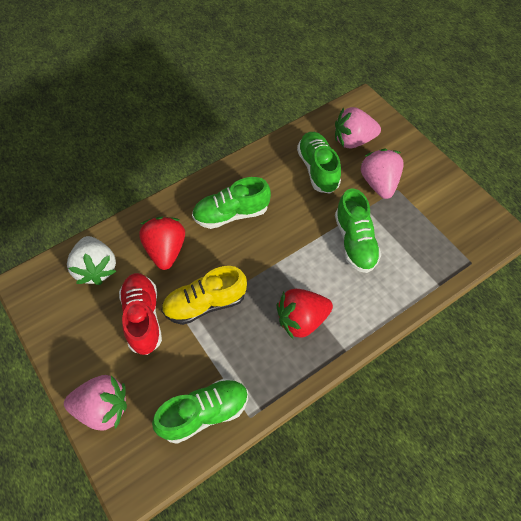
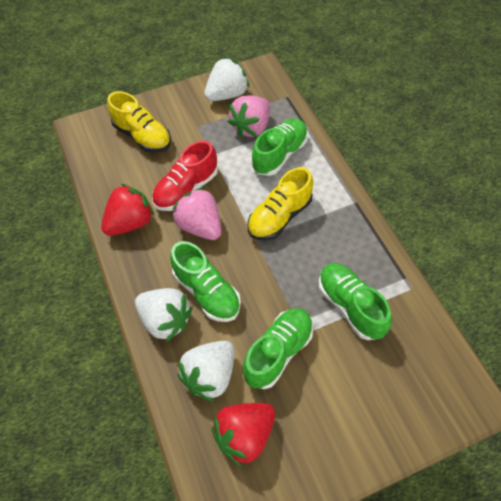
pink strawberry: 3 -> 2
white strawberry: 1 -> 3
yellow shoe: 1 -> 2

